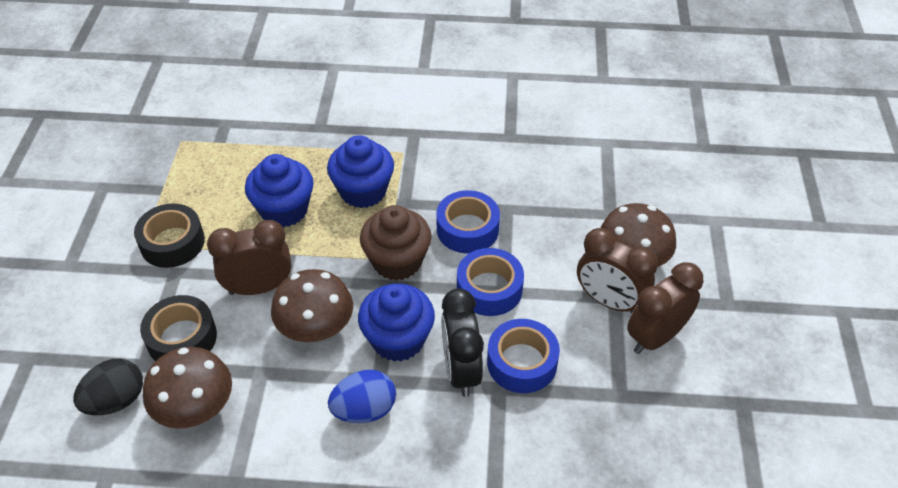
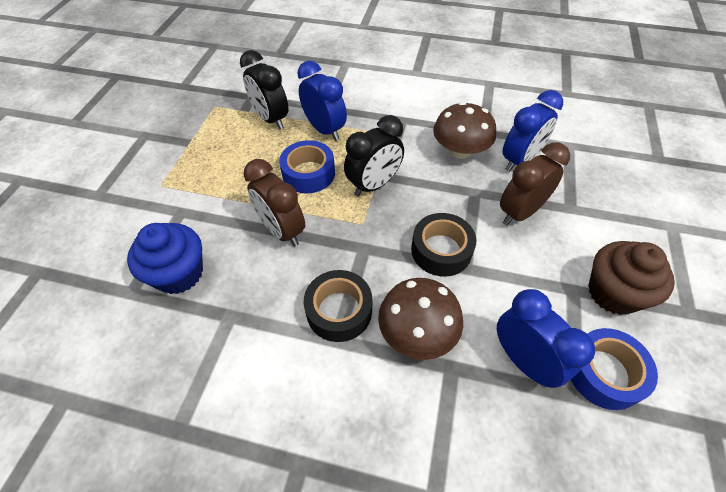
black clock: 1 -> 2
black egg: 1 -> 0
blue clock: 0 -> 3
blue cupcake: 3 -> 1
blue egg: 1 -> 0
blue tape: 3 -> 2
brown clock: 3 -> 2
brown mushroom: 3 -> 2

